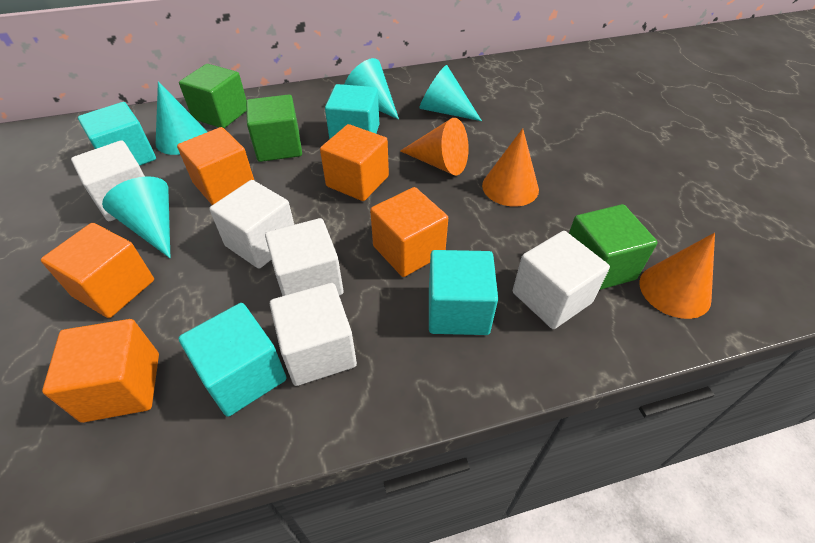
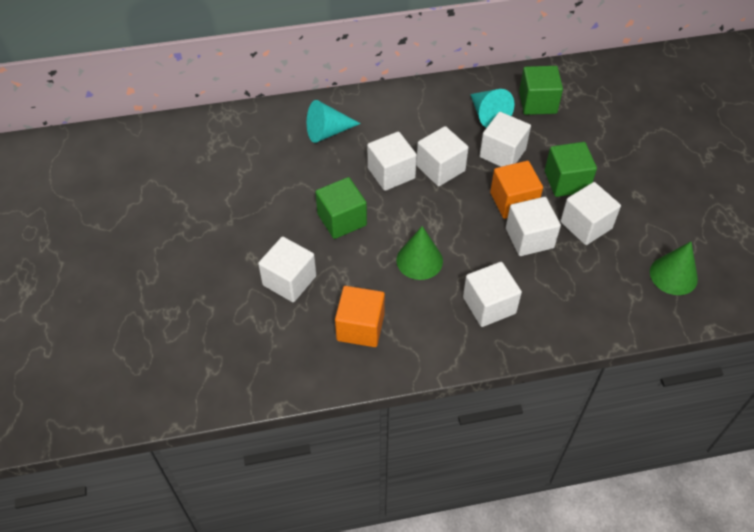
green cone: 0 -> 2
orange cone: 3 -> 0
orange cube: 5 -> 2
turquoise cone: 4 -> 2
turquoise cube: 4 -> 0
white cube: 5 -> 7

